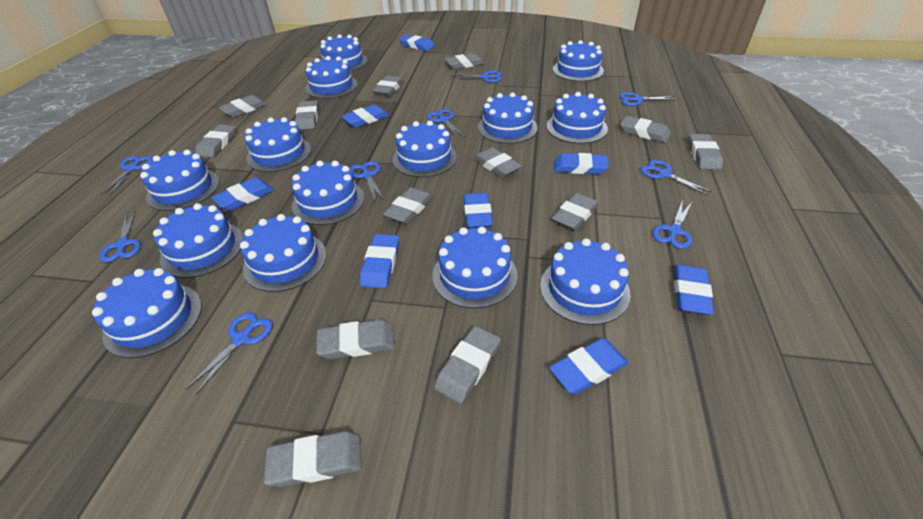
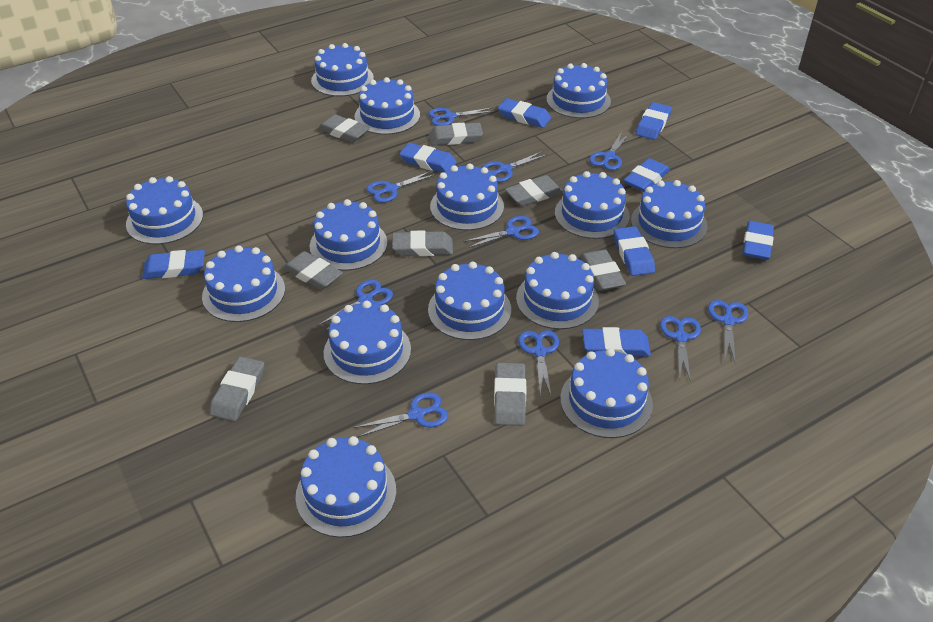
blue scissors: 9 -> 10
grey eraser: 13 -> 8

